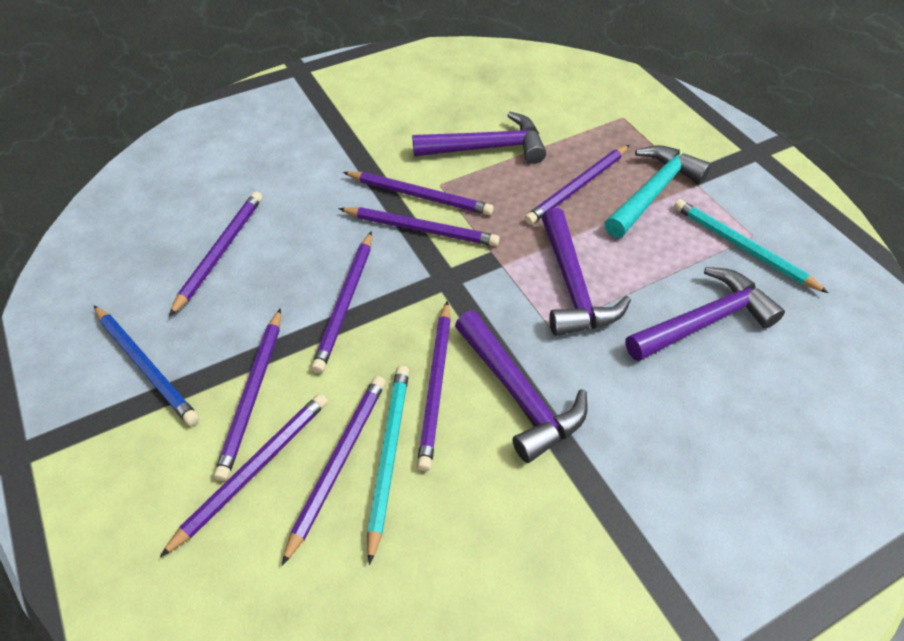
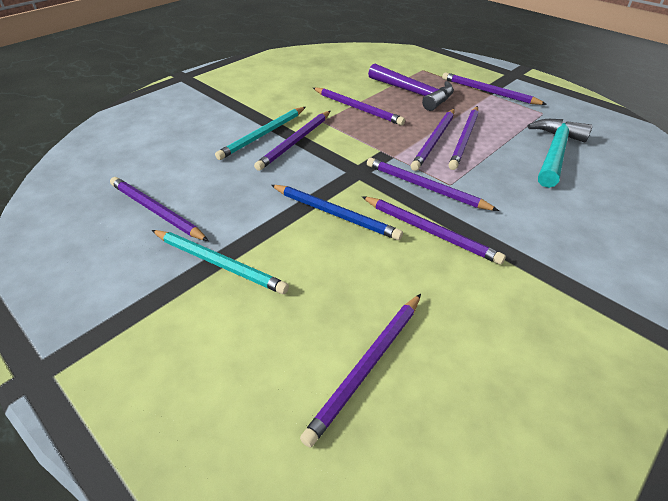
purple hammer: 4 -> 1

